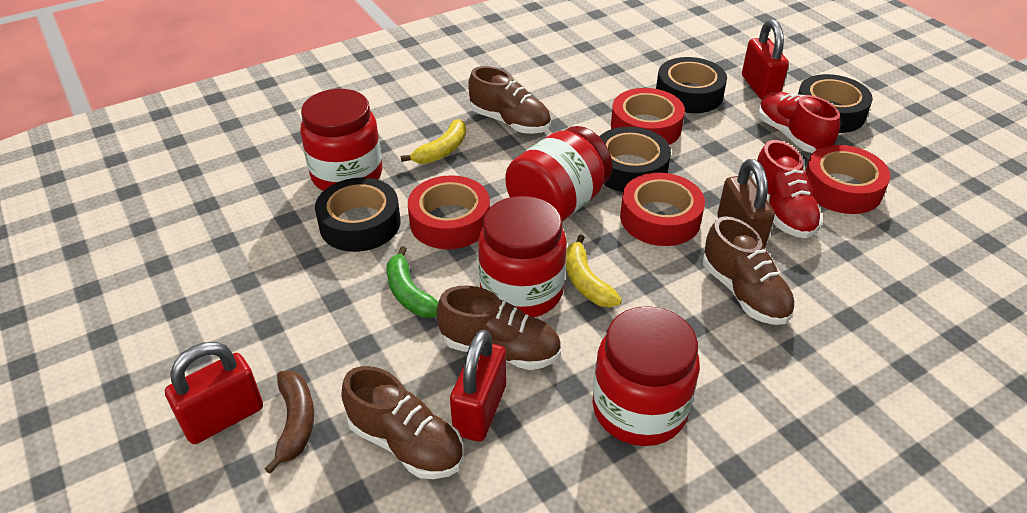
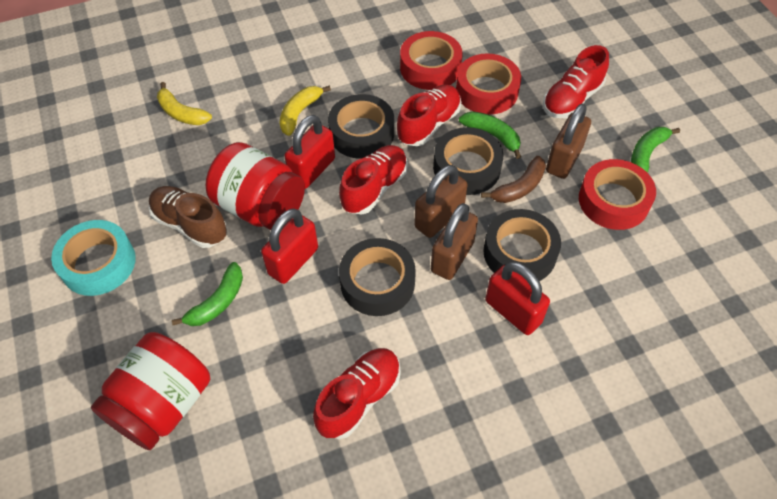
brown padlock: 1 -> 3
brown shoe: 4 -> 1
green banana: 1 -> 3
red jar: 4 -> 2
red shoe: 2 -> 4
red tape: 4 -> 3
turquoise tape: 0 -> 1

